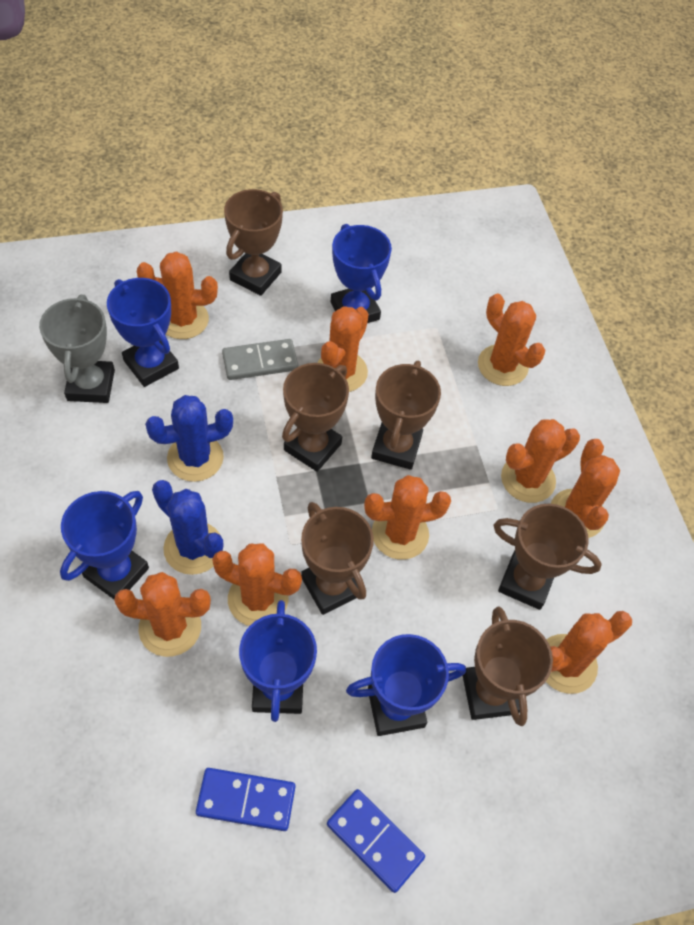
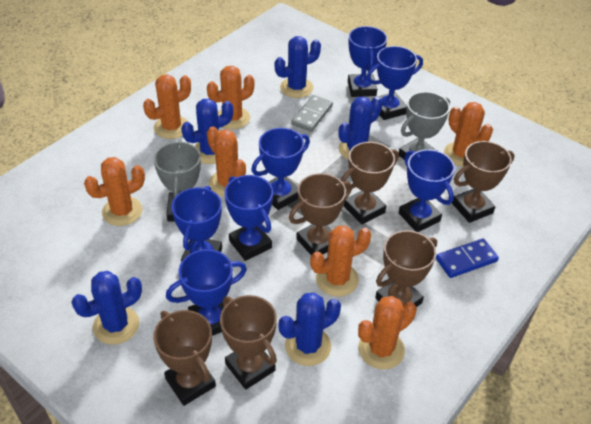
blue cactus: 2 -> 5
blue domino: 2 -> 1
blue trophy: 5 -> 7
grey trophy: 1 -> 2
orange cactus: 9 -> 7

